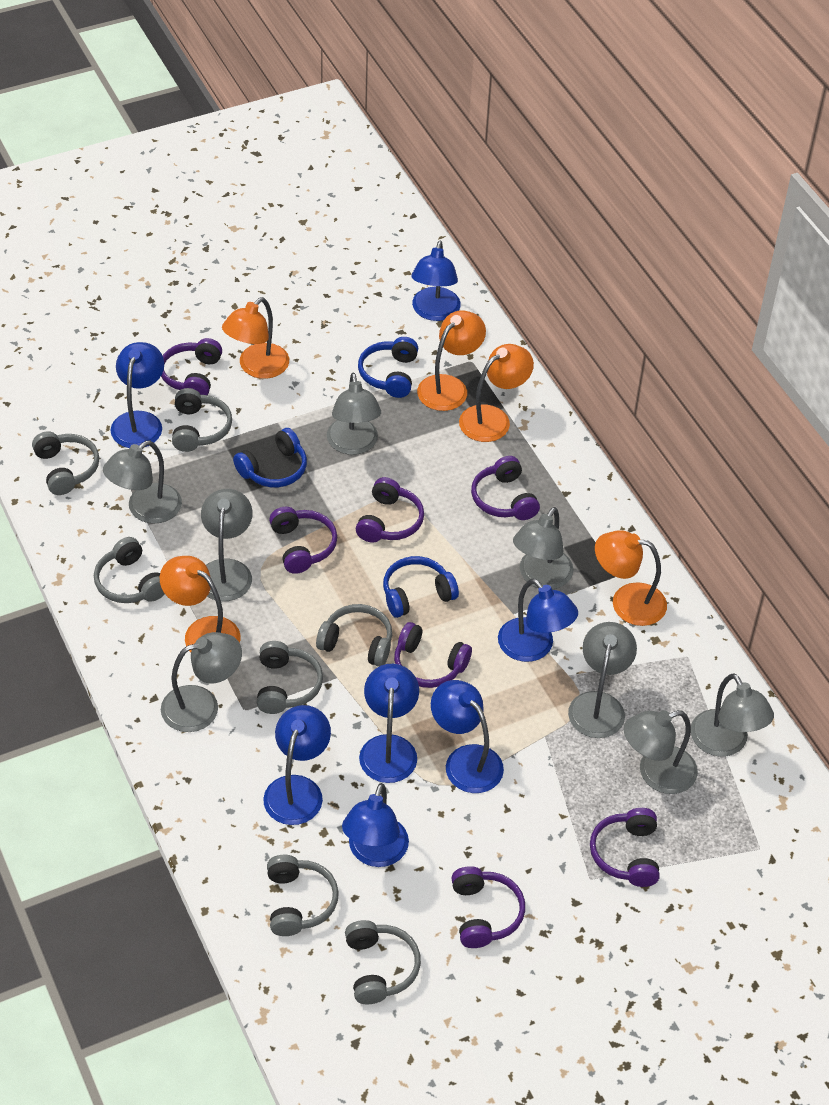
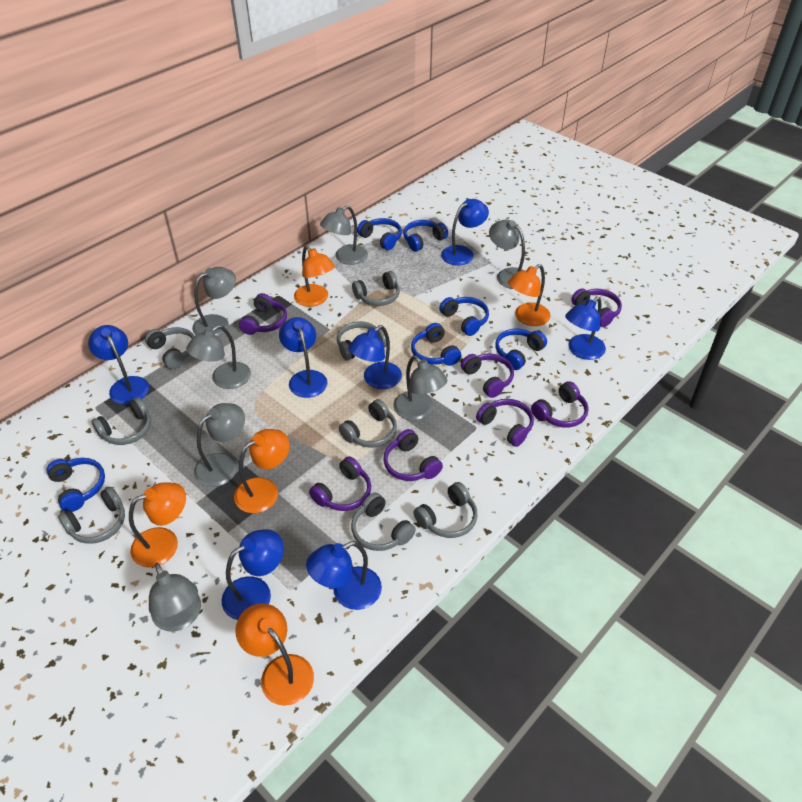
blue headphones: 3 -> 6
grey headphones: 7 -> 8
grey lamp: 8 -> 7

